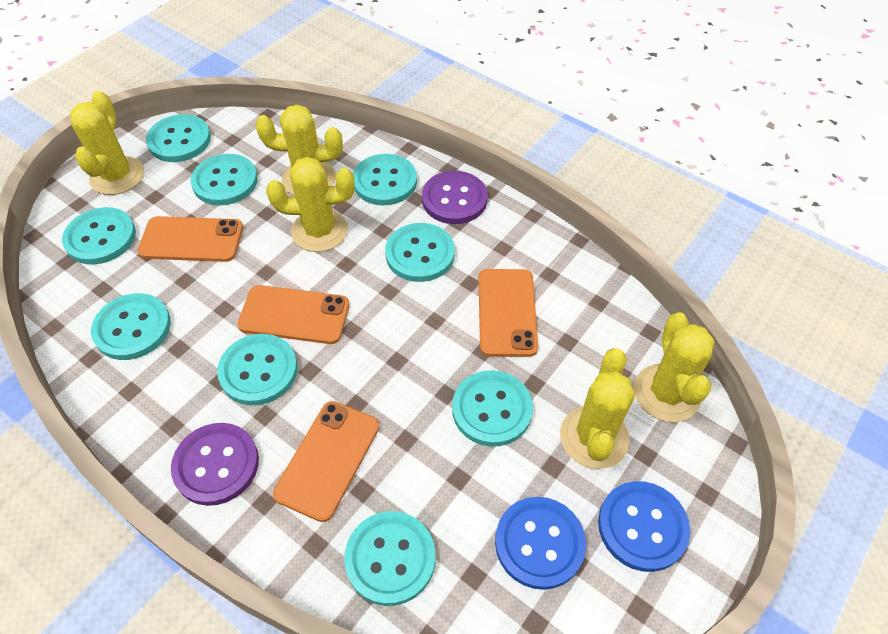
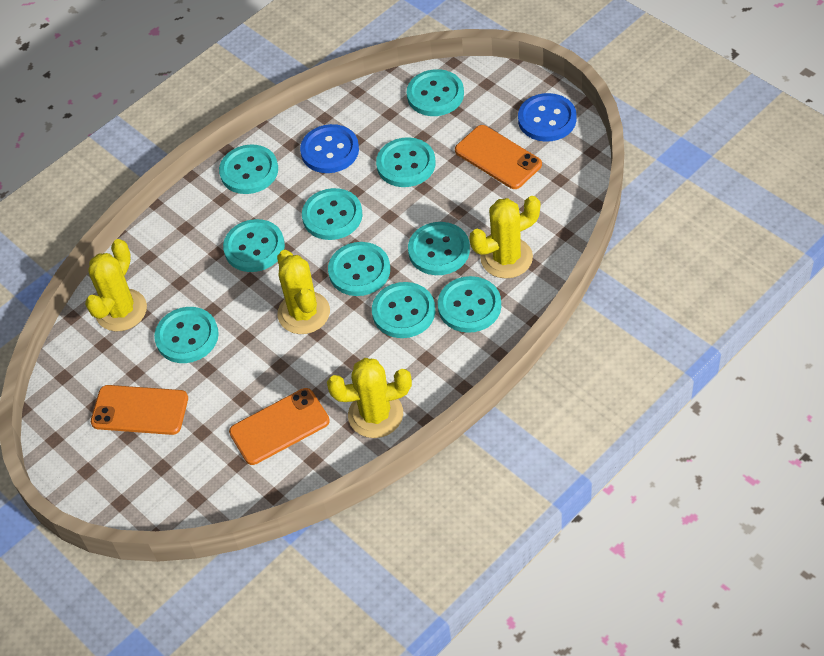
orange phone: 4 -> 3
purple button: 2 -> 0
turquoise button: 9 -> 10
yellow cactus: 5 -> 4

